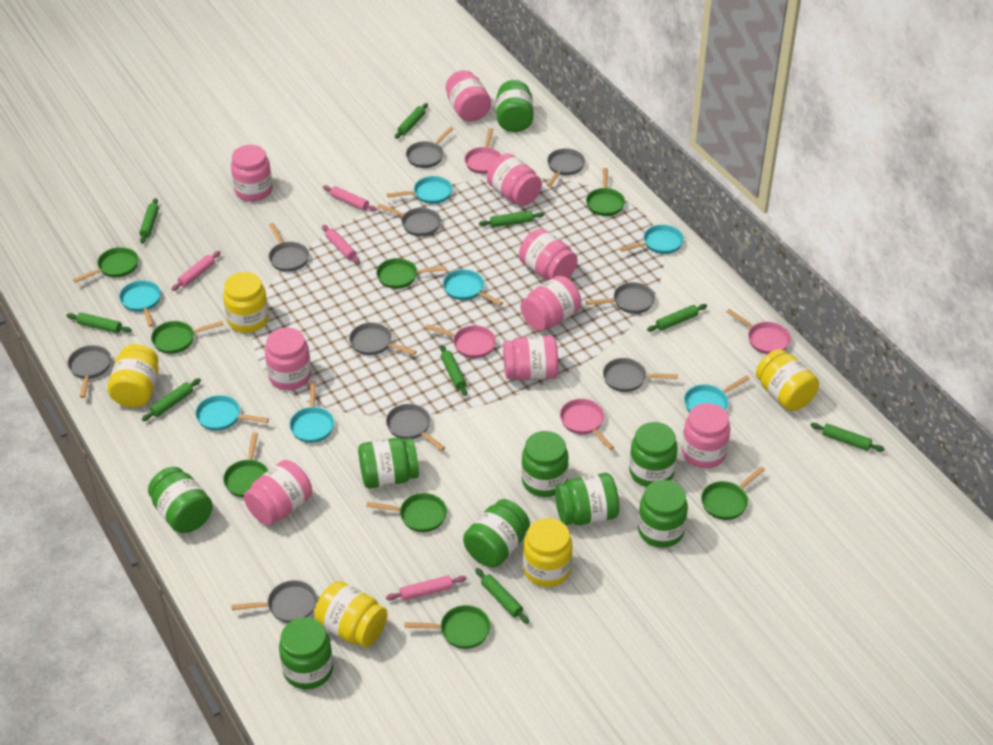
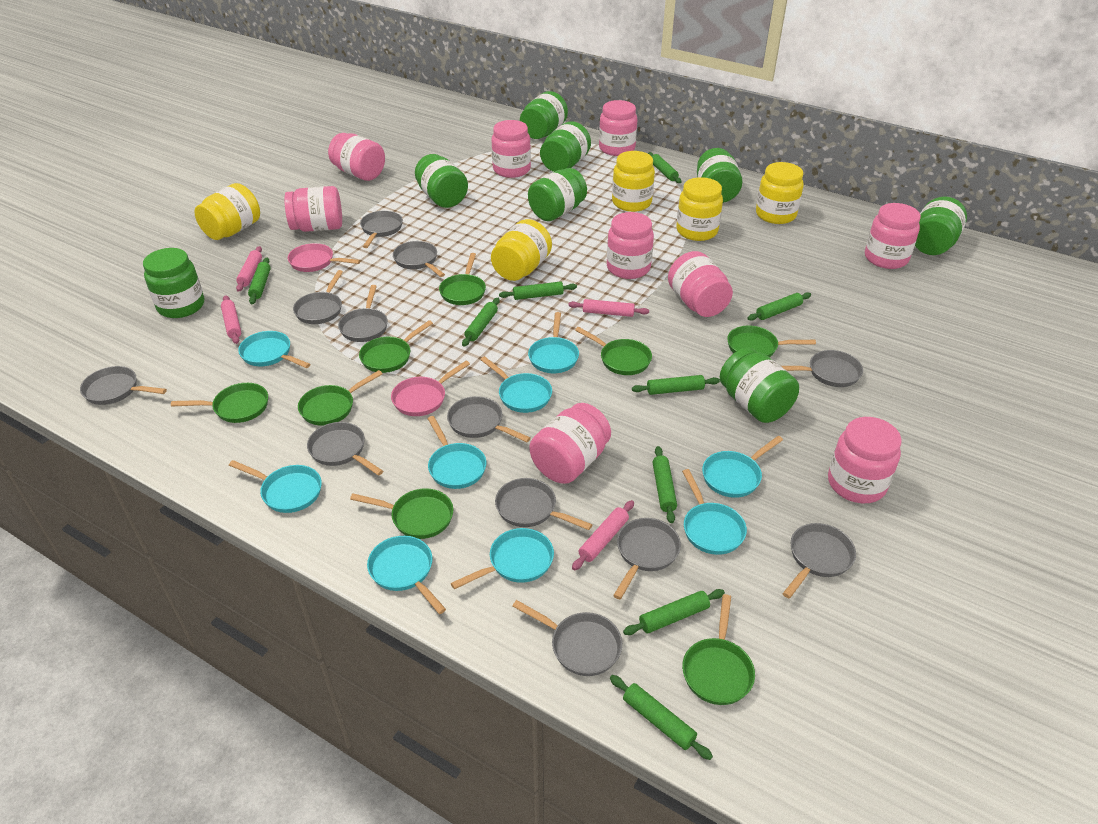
green jar: 9 -> 8
grey pan: 10 -> 12
pink pan: 4 -> 2
turquoise pan: 7 -> 9

